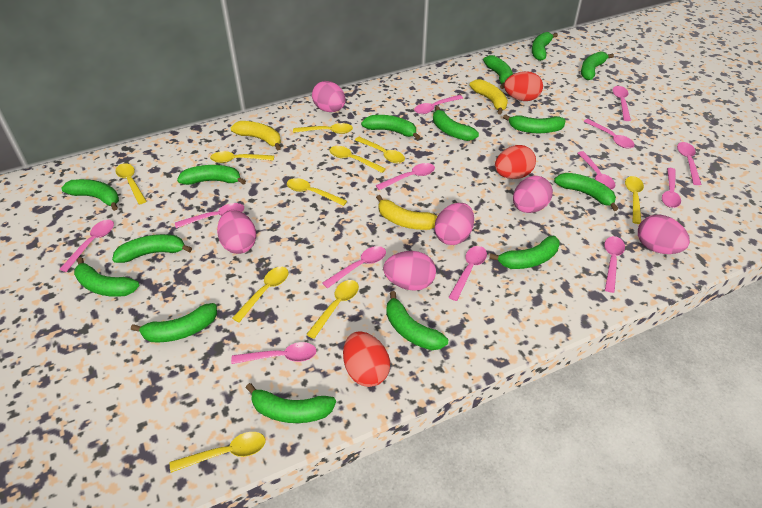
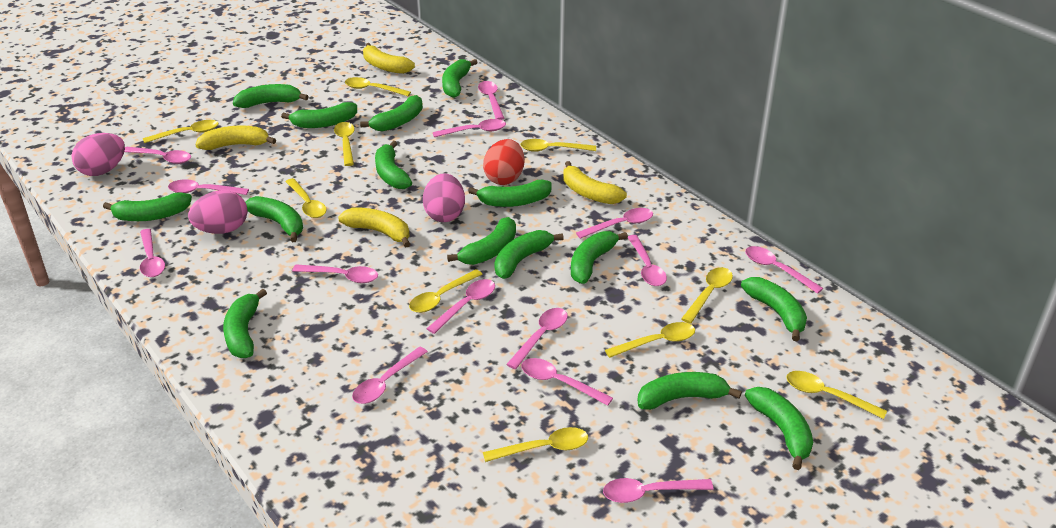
pink egg: 6 -> 3
pink spoon: 13 -> 14
red egg: 3 -> 1
yellow banana: 3 -> 4

